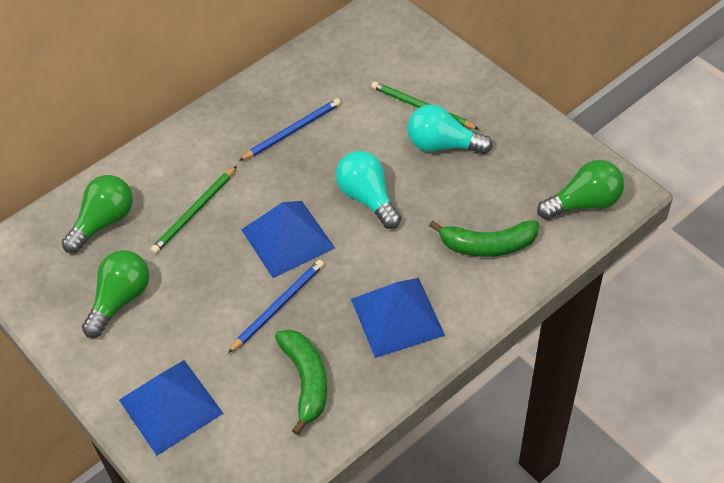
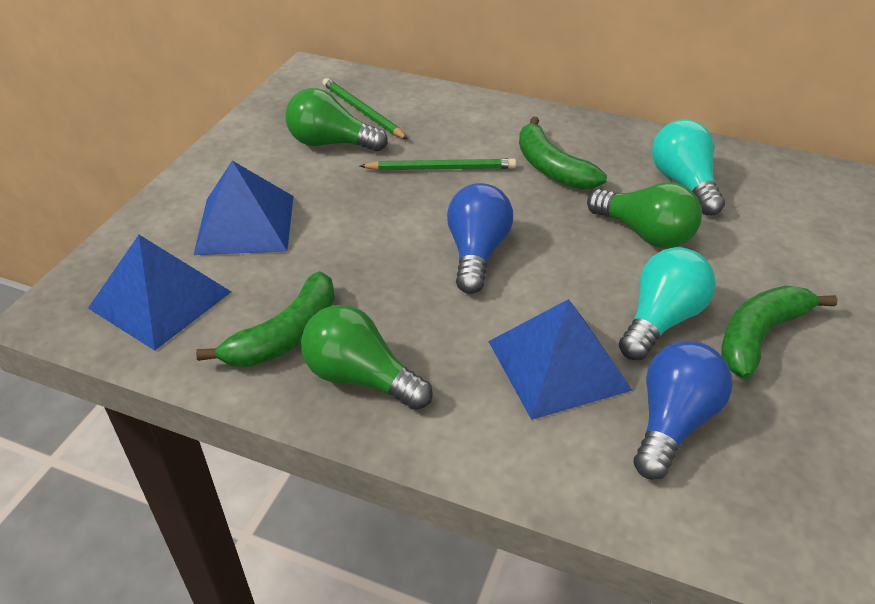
blue light bulb: 0 -> 2
blue pencil: 2 -> 0
green banana: 2 -> 3

